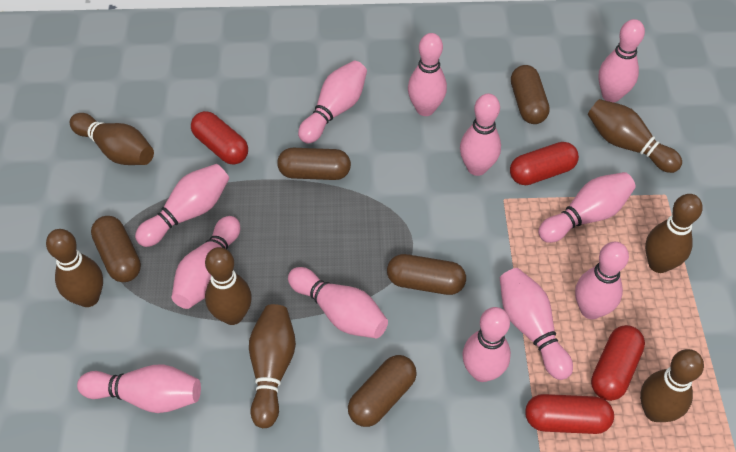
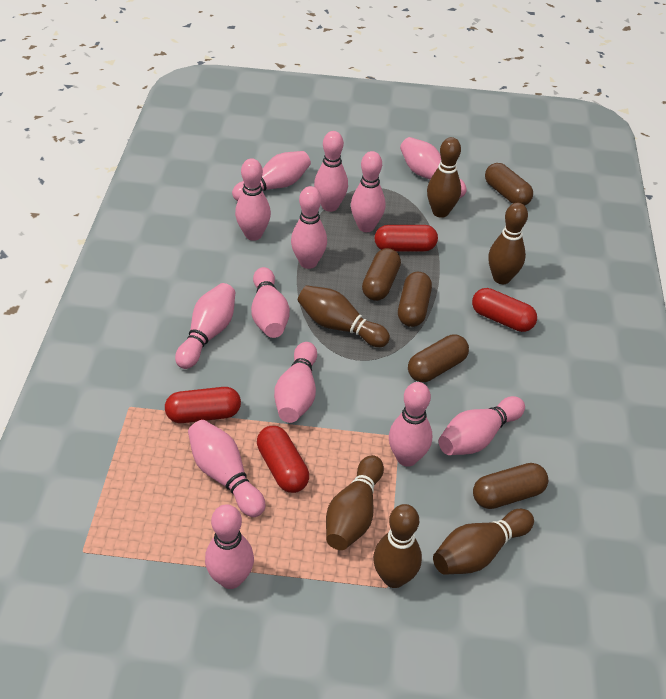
brown bowling pin: 7 -> 6
pink bowling pin: 12 -> 13

